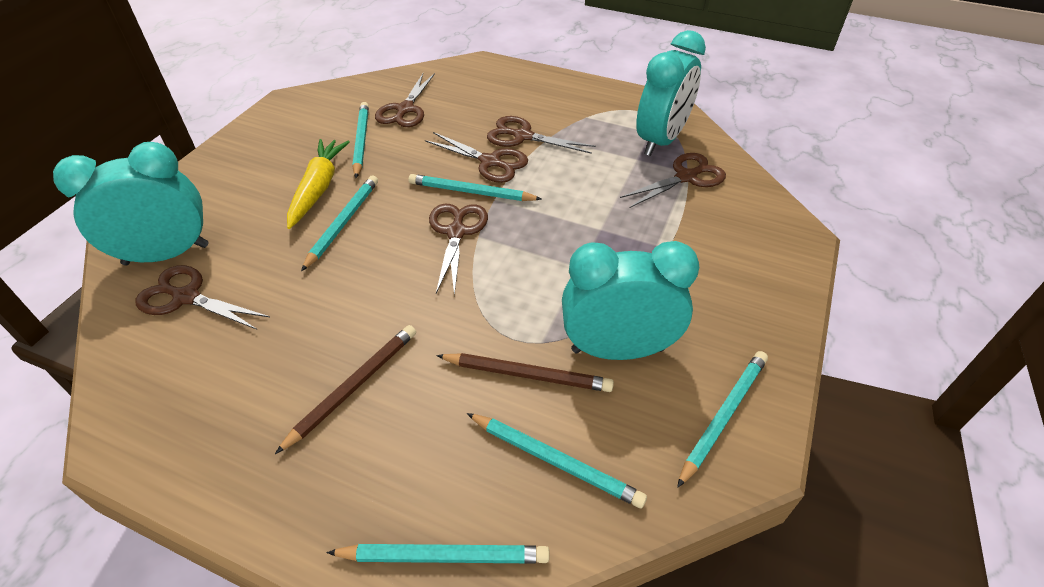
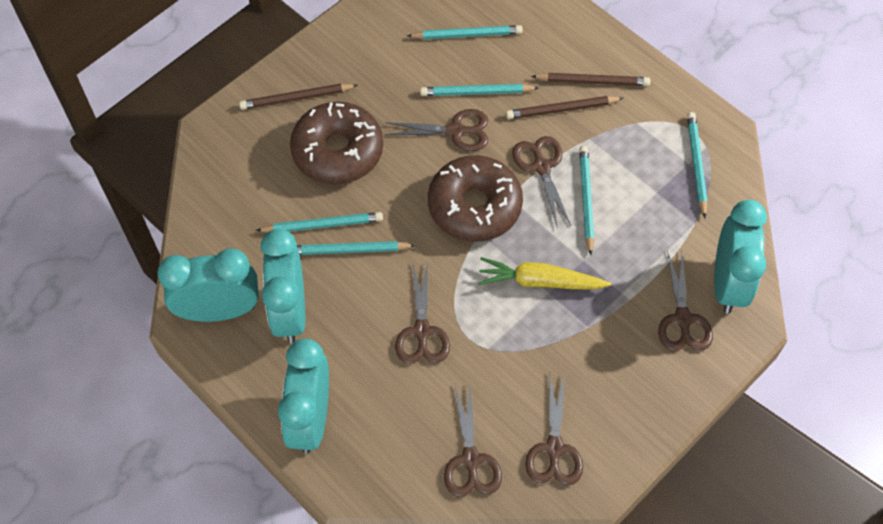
brown donut: 0 -> 2
brown pencil: 2 -> 3
turquoise clock: 3 -> 4

